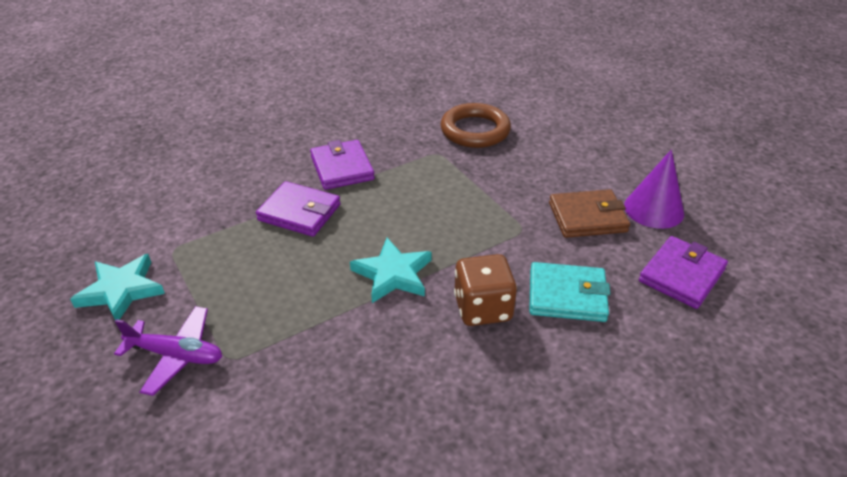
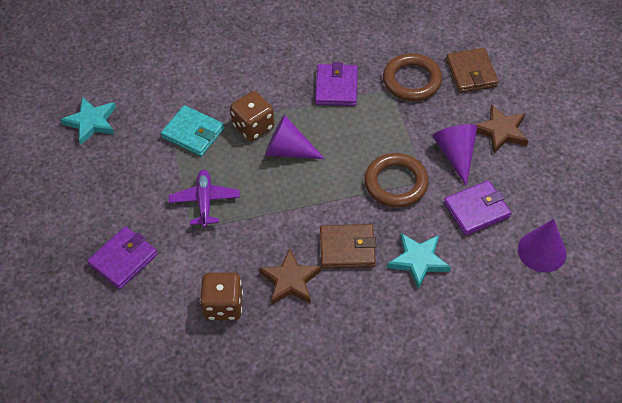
brown dice: 1 -> 2
brown ring: 1 -> 2
brown star: 0 -> 2
brown wallet: 1 -> 2
purple cone: 1 -> 3

